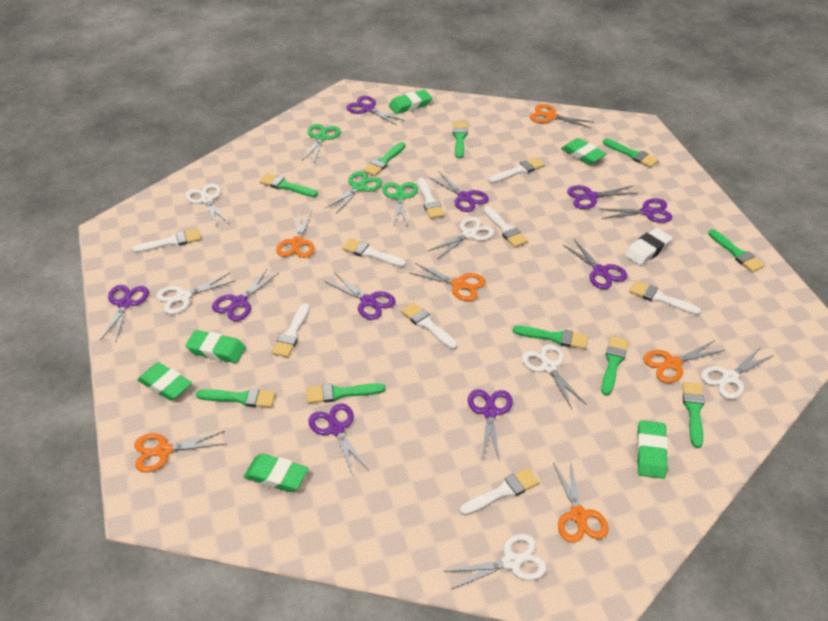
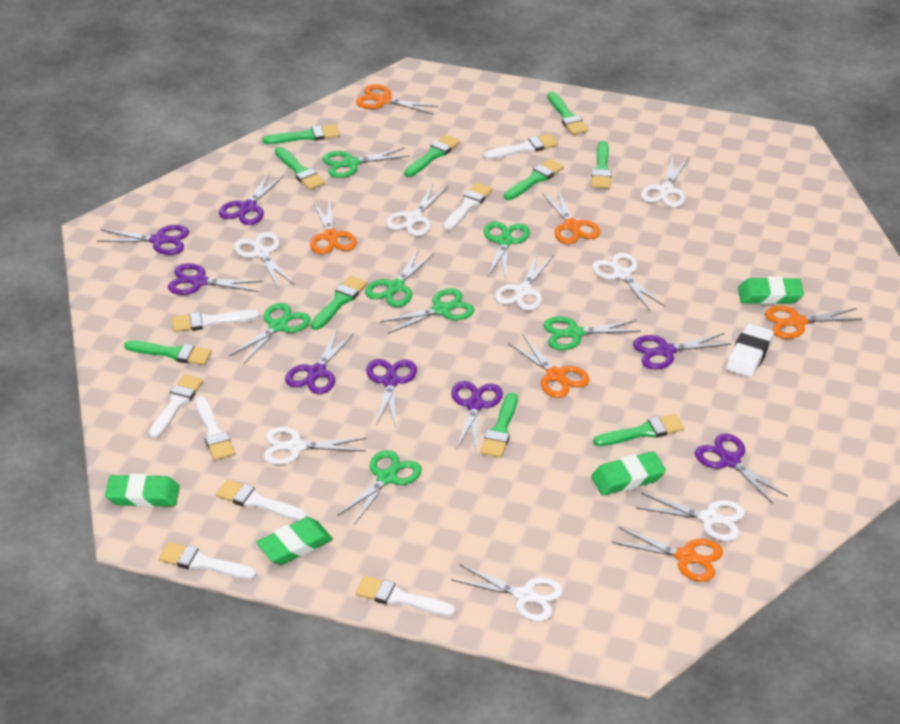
green eraser: 6 -> 4
green scissors: 3 -> 7
purple scissors: 10 -> 8
white brush: 9 -> 8
white scissors: 6 -> 8

